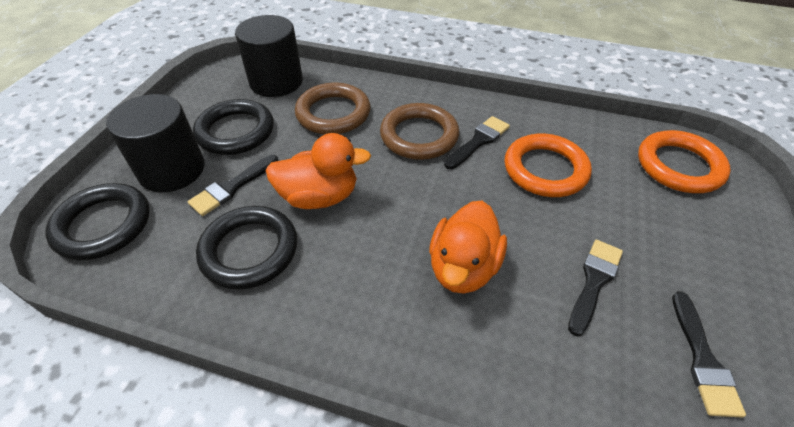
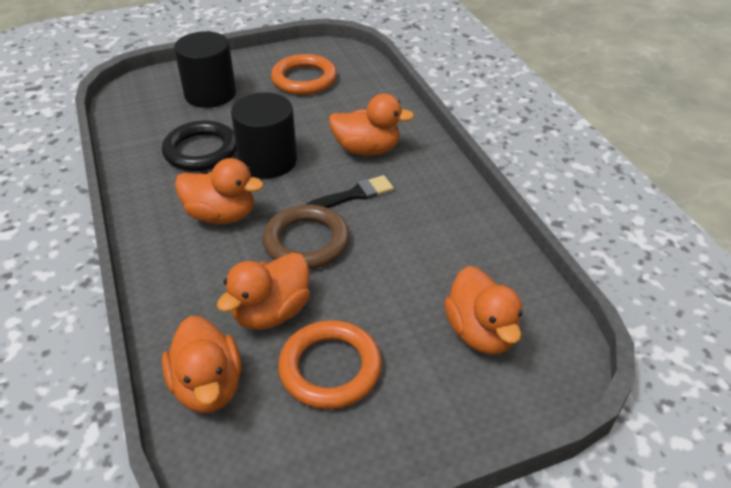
black brush: 4 -> 1
black ring: 3 -> 1
brown ring: 2 -> 1
orange duck: 2 -> 5

